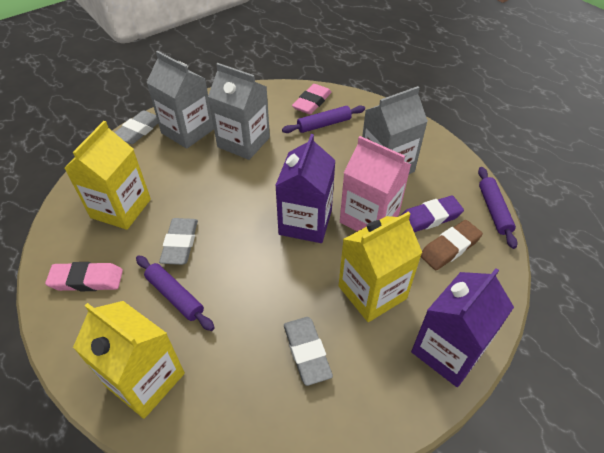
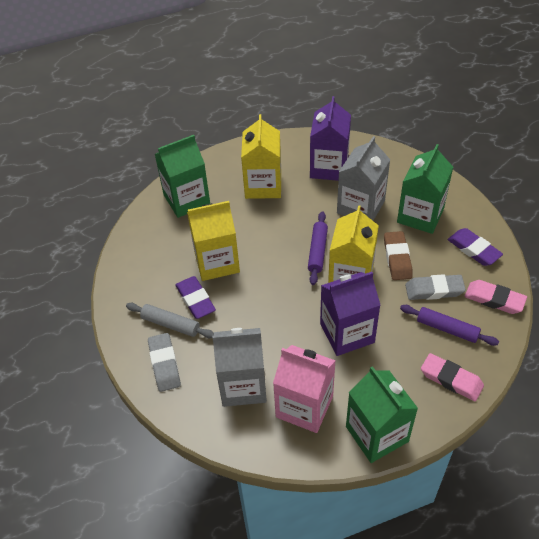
green carton: 0 -> 3
grey carton: 3 -> 2
grey eraser: 3 -> 2
grey rolling pin: 0 -> 1
purple eraser: 1 -> 2
purple rolling pin: 3 -> 2

